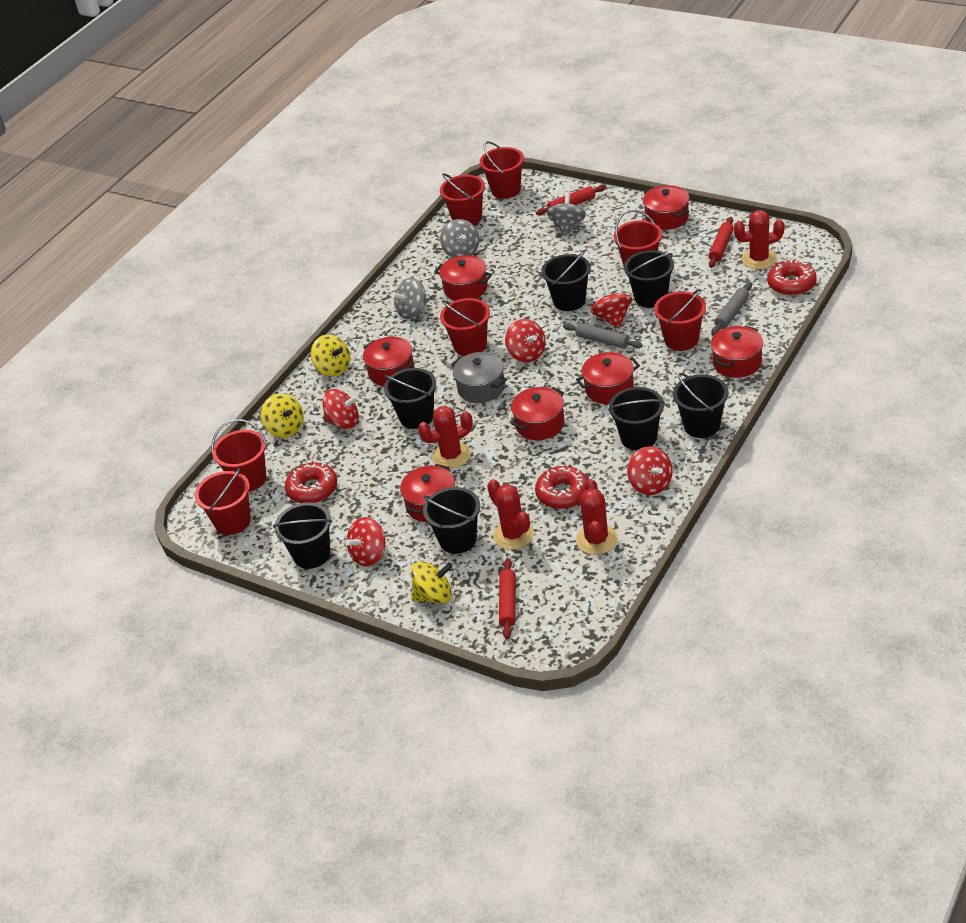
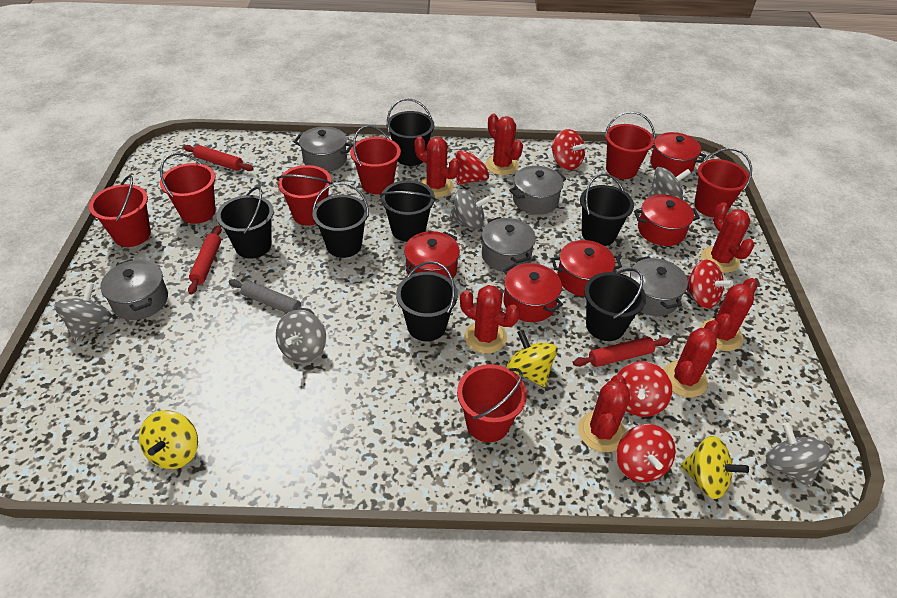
grey pot: 1 -> 5
grey rolling pin: 2 -> 1
grey spinning top: 3 -> 5
red cactus: 4 -> 7
red donut: 3 -> 0
red pot: 7 -> 5

